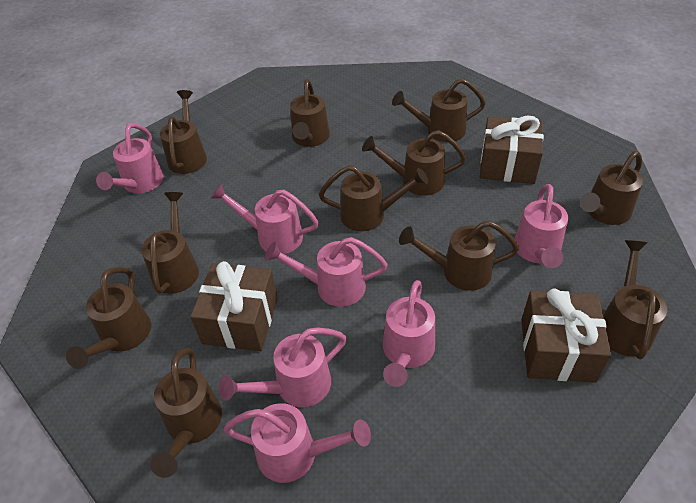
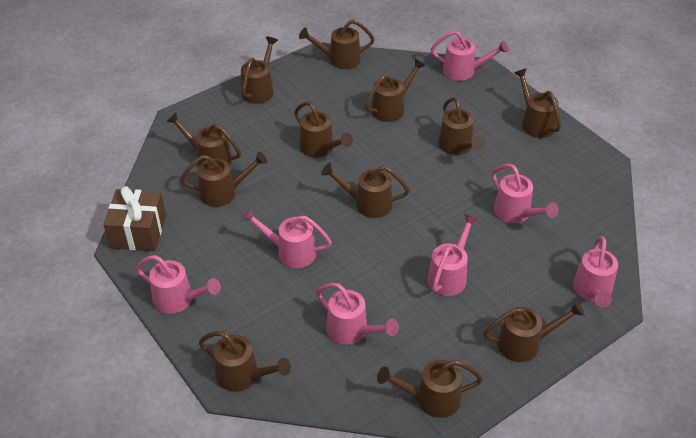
brown gift: 3 -> 1
brown watering can: 11 -> 12

